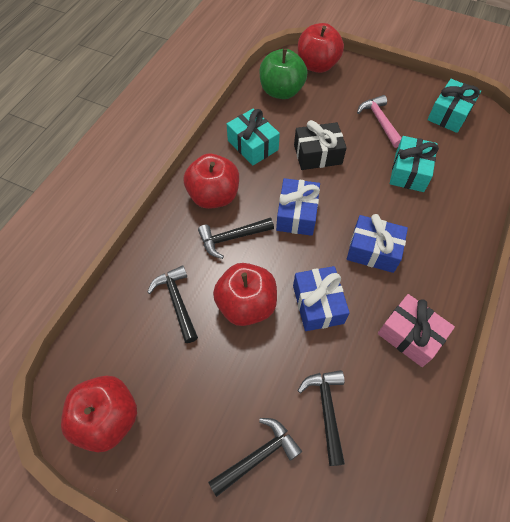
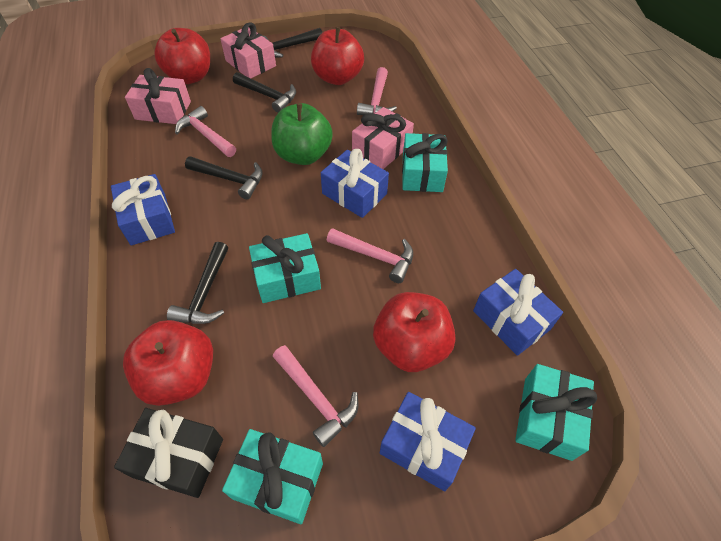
blue gift: 3 -> 4
pink gift: 1 -> 3
pink hammer: 1 -> 4
turquoise gift: 3 -> 4

